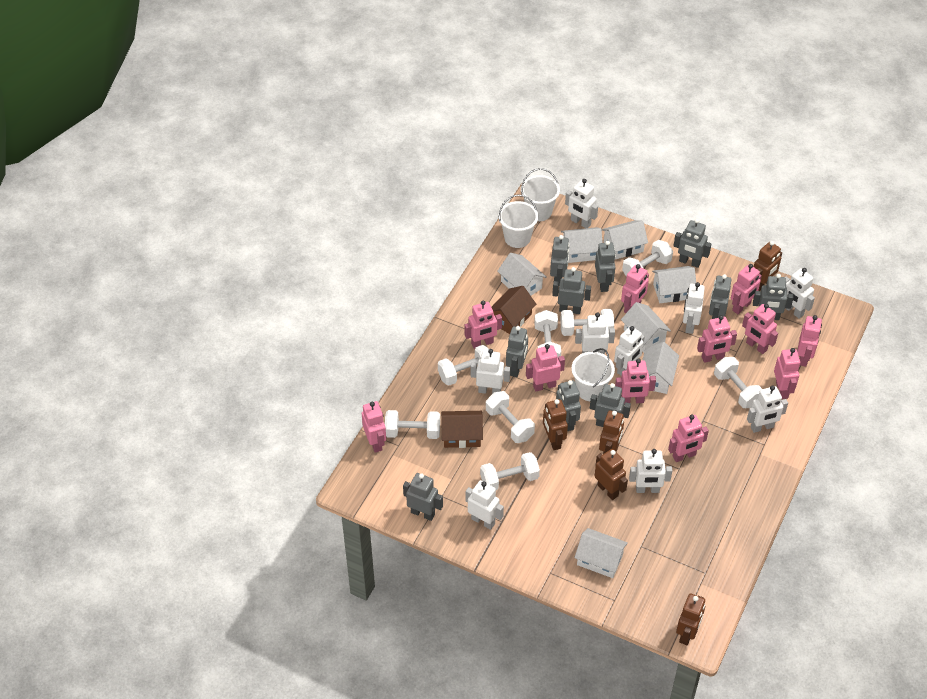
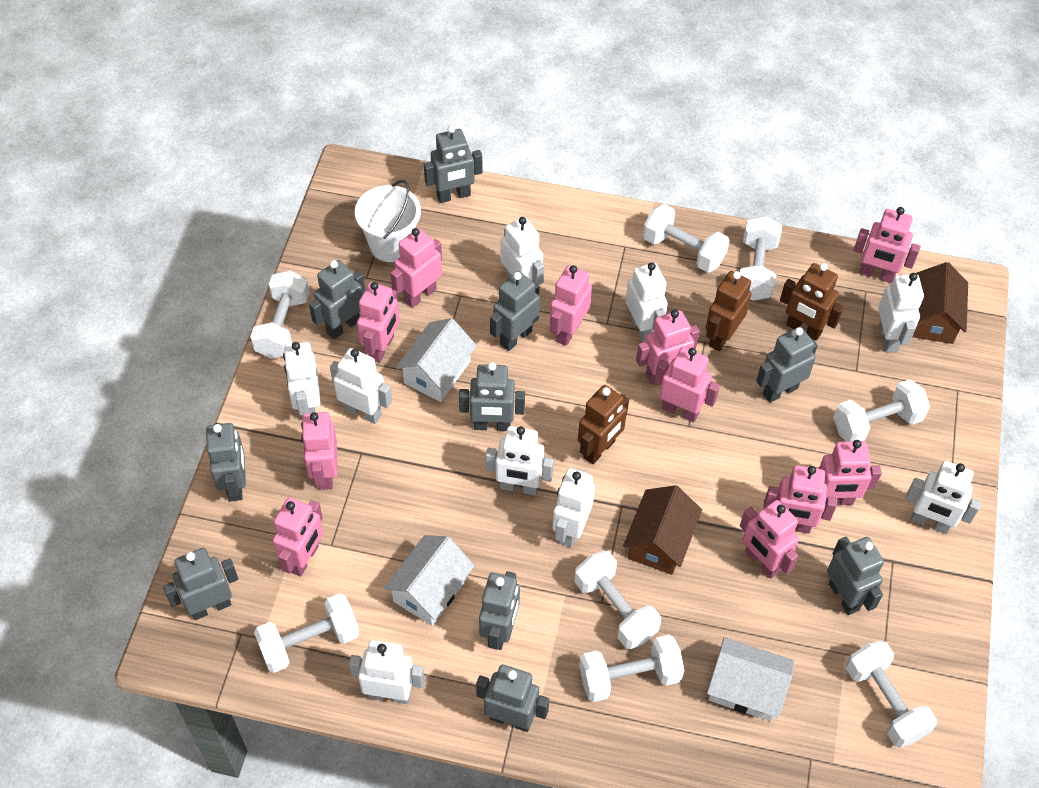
brown robot: 5 -> 3
white bucket: 3 -> 1
white house: 7 -> 3

